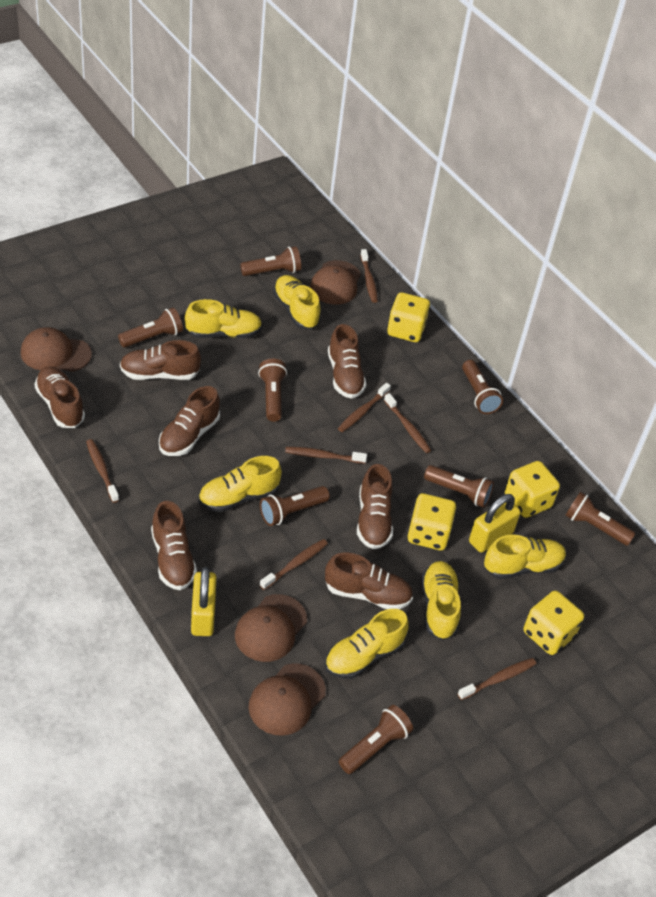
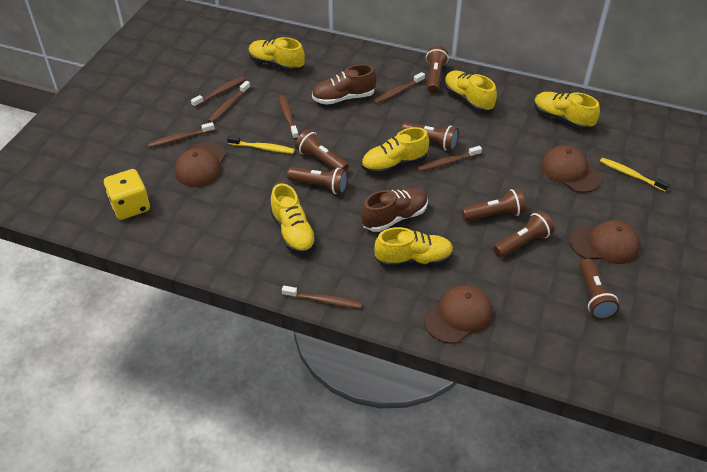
brown flashlight: 8 -> 7
brown shoe: 7 -> 2
yellow dice: 4 -> 1
yellow padlock: 2 -> 0
yellow toothbrush: 0 -> 2

